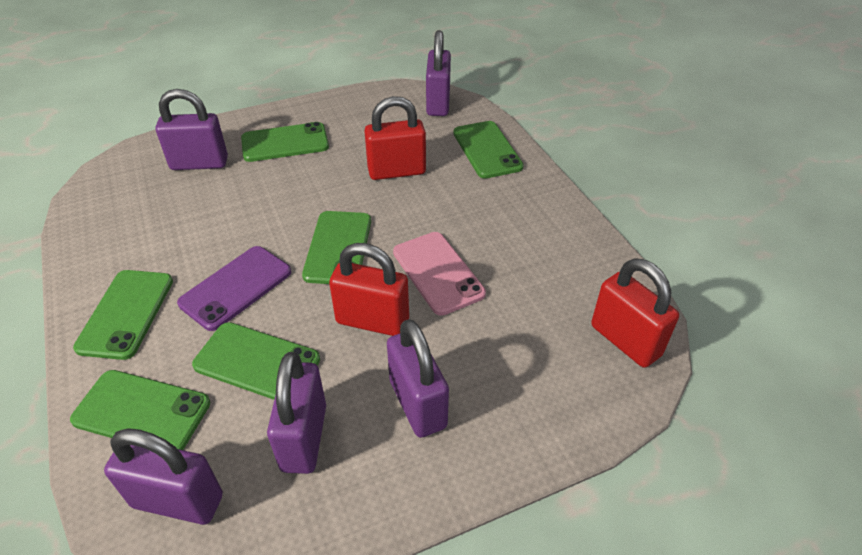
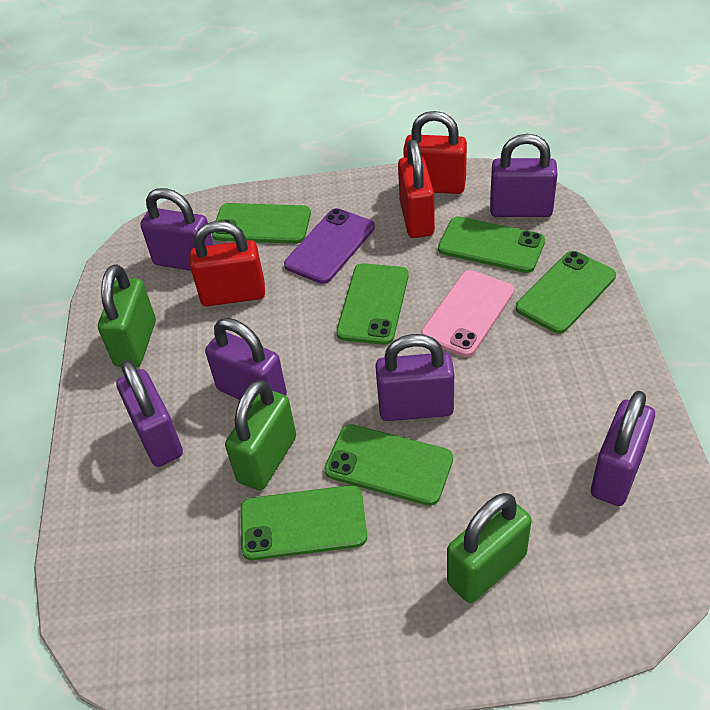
green padlock: 0 -> 3
purple padlock: 5 -> 6

